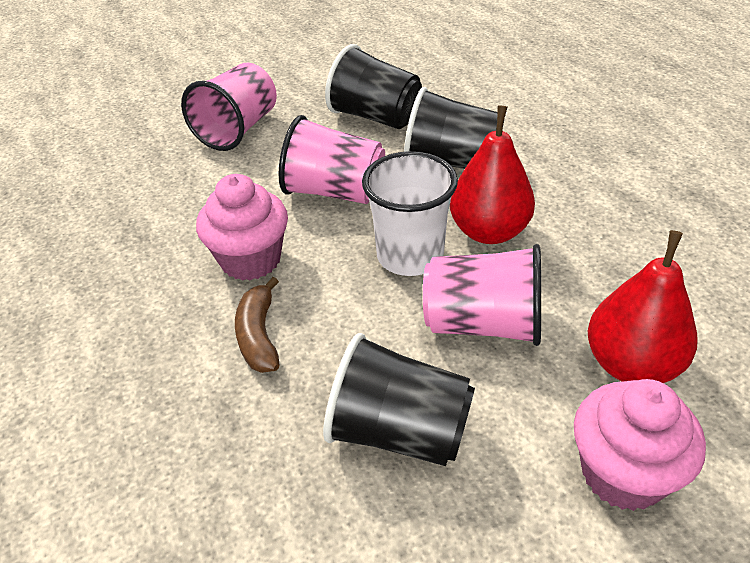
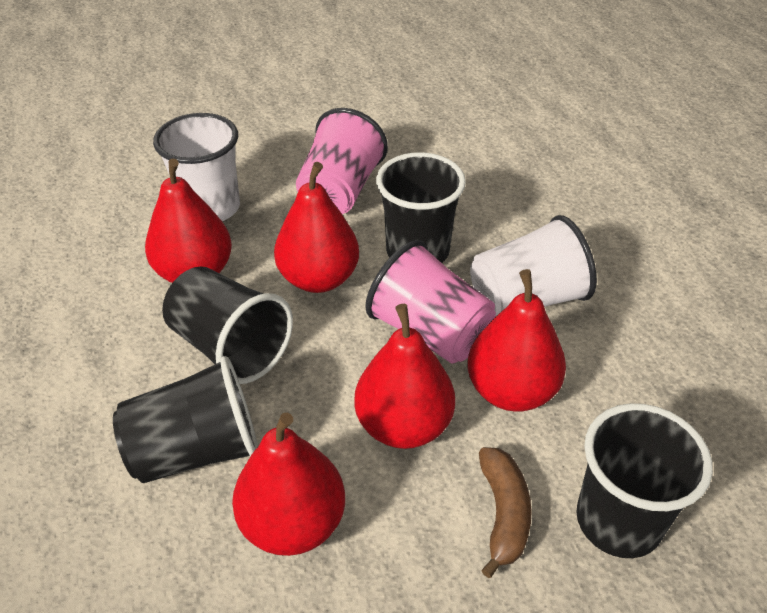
black cup: 3 -> 4
pink cup: 3 -> 2
pink cupcake: 2 -> 0
red pear: 2 -> 5
white cup: 1 -> 2

